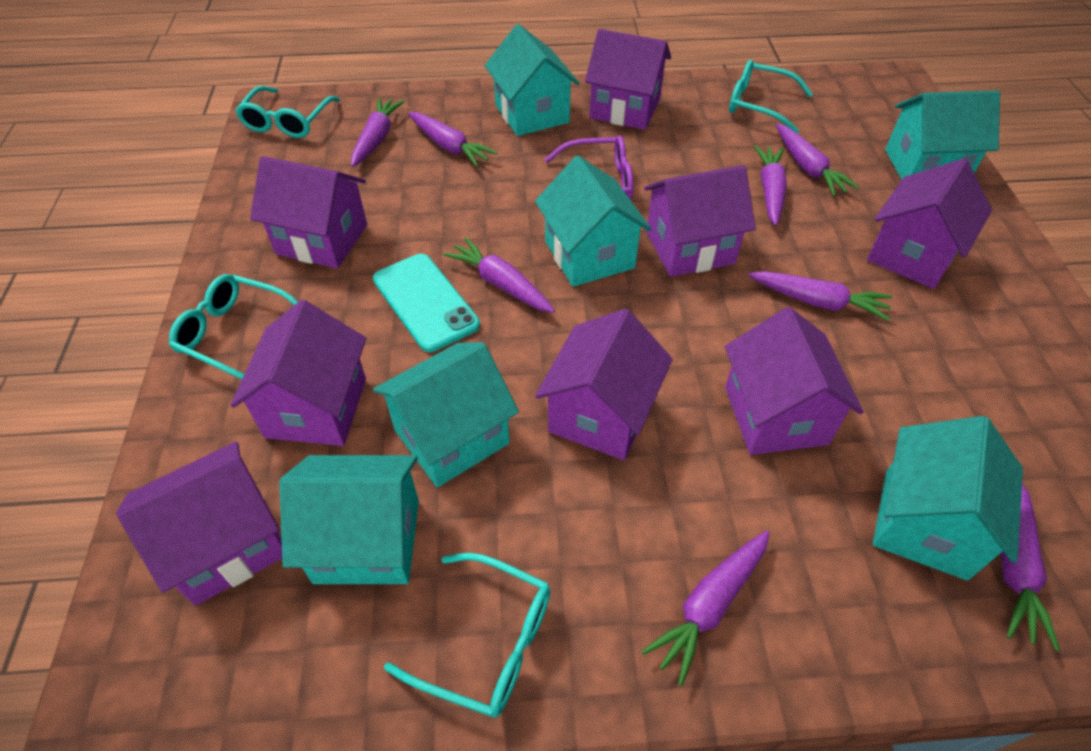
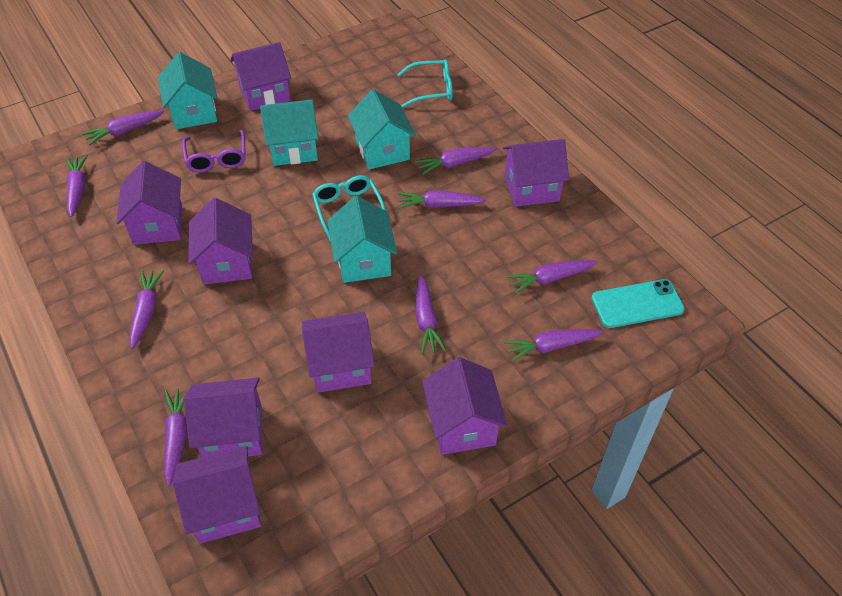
purple carrot: 8 -> 9
turquoise glasses: 4 -> 2
turquoise house: 6 -> 4

